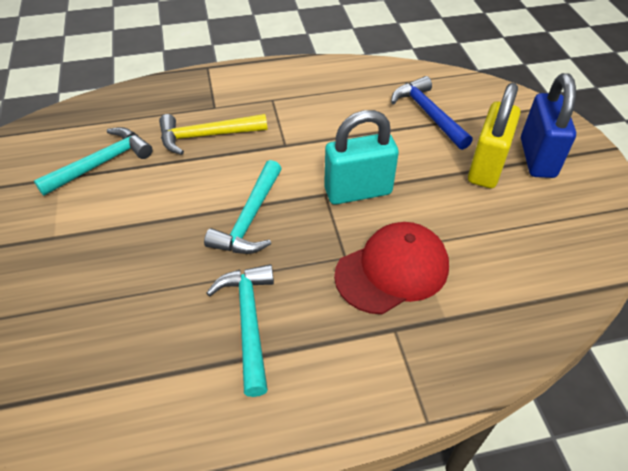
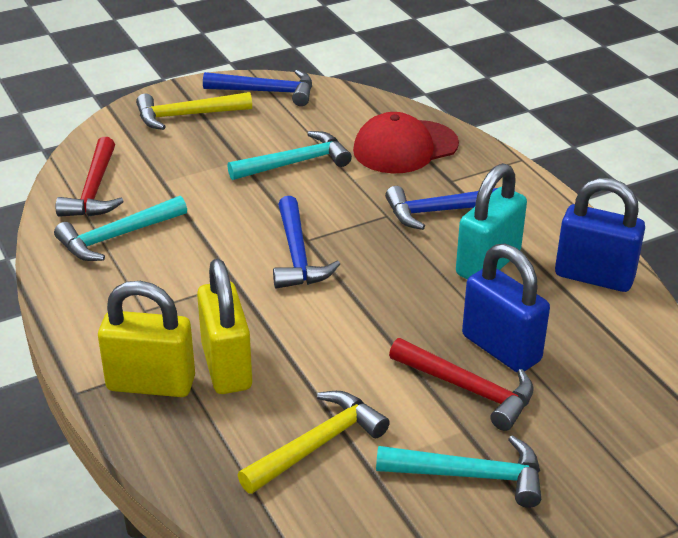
blue hammer: 1 -> 3
blue padlock: 1 -> 2
red hammer: 0 -> 2
yellow hammer: 1 -> 2
yellow padlock: 1 -> 2

